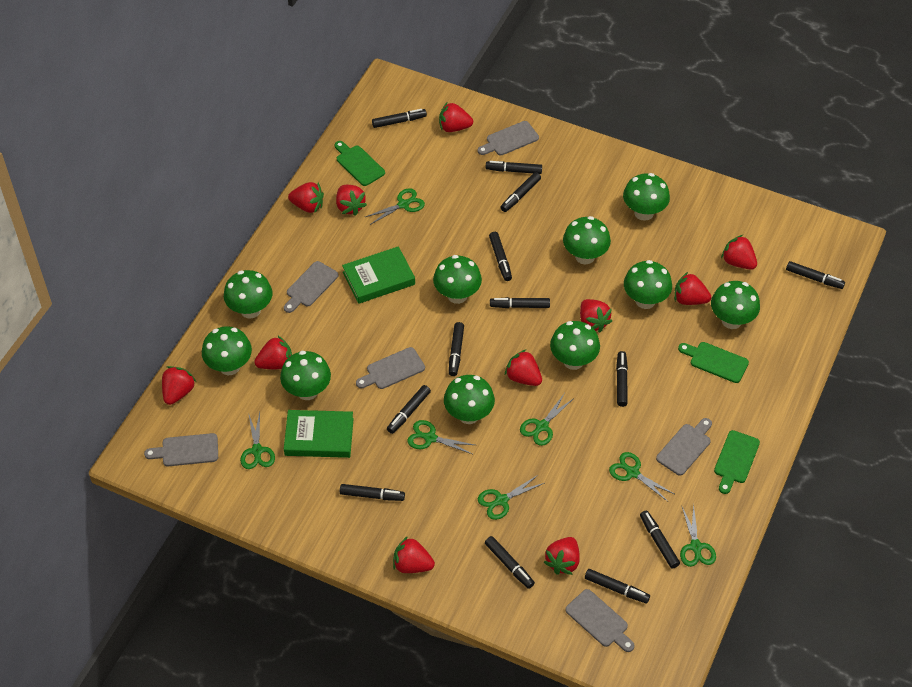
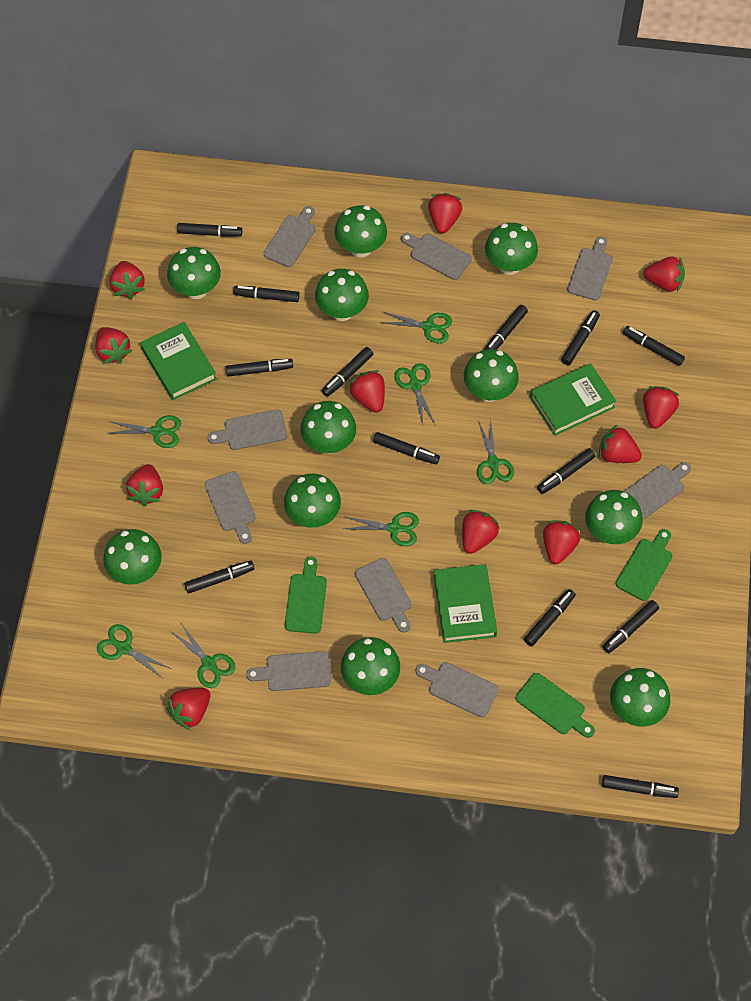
green book: 2 -> 3
green mushroom: 10 -> 11
grey cutting board: 6 -> 9

